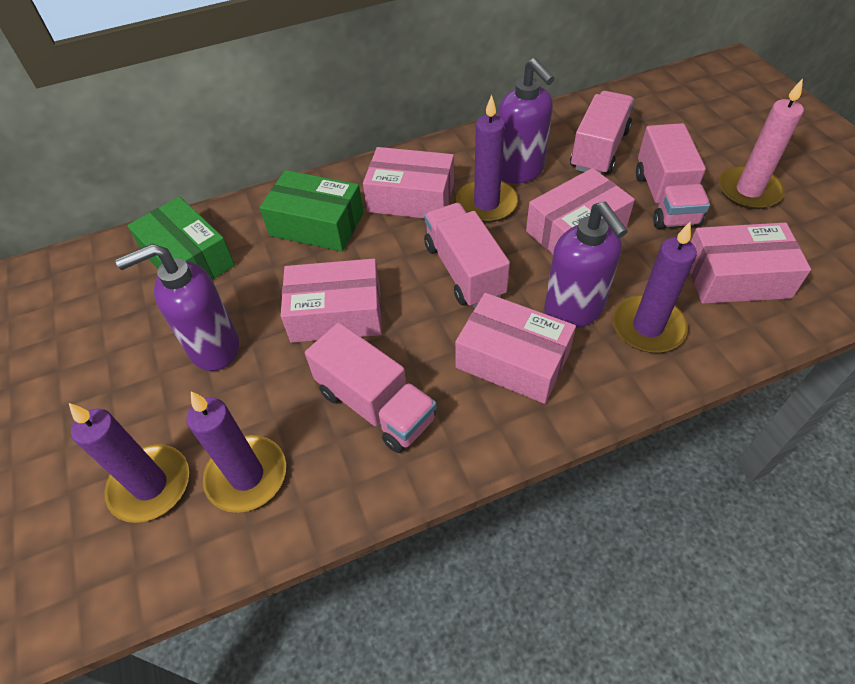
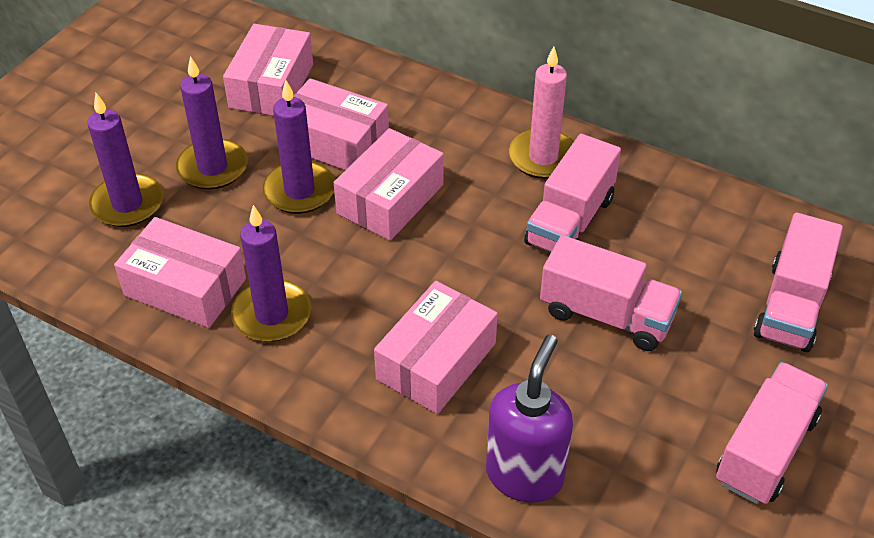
green box: 2 -> 0
purple soap dispenser: 3 -> 1

